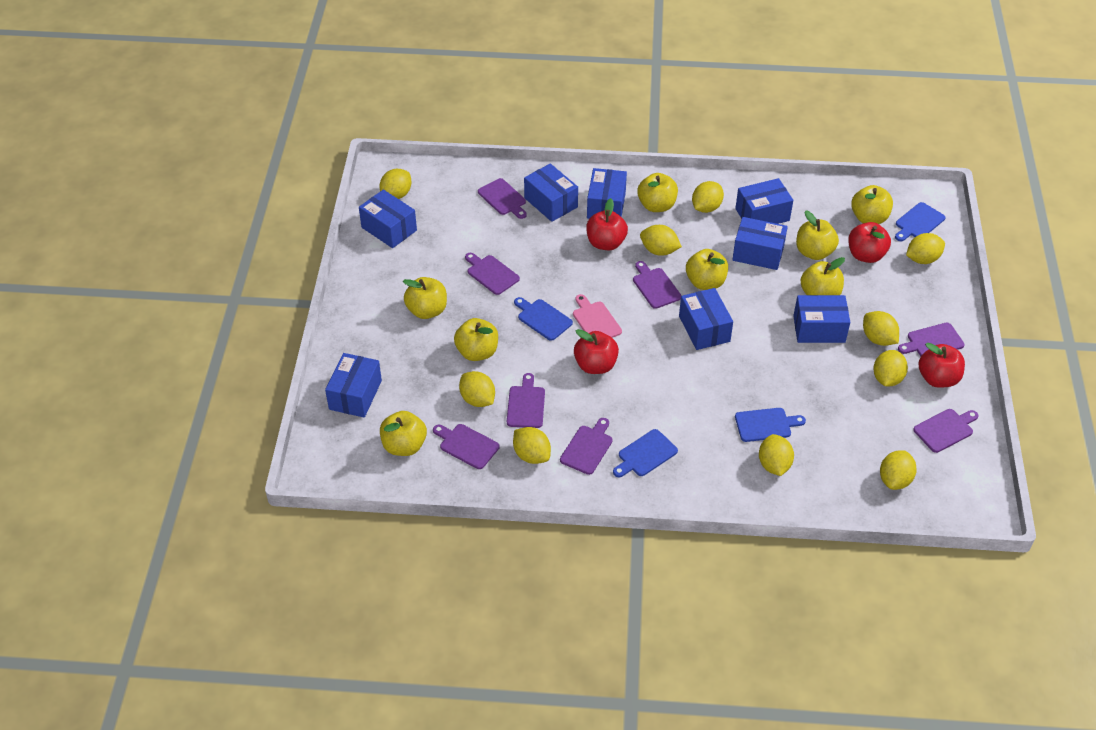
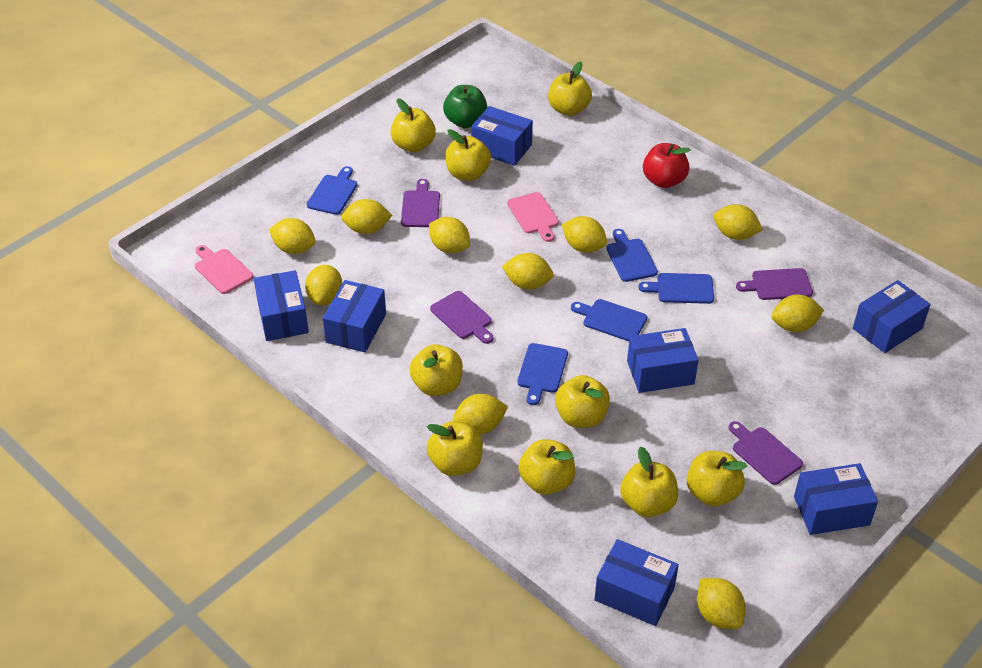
blue box: 8 -> 7
blue cutting board: 4 -> 5
green apple: 0 -> 1
pink cutting board: 1 -> 2
purple cutting board: 8 -> 4
red apple: 4 -> 1
yellow apple: 8 -> 9

